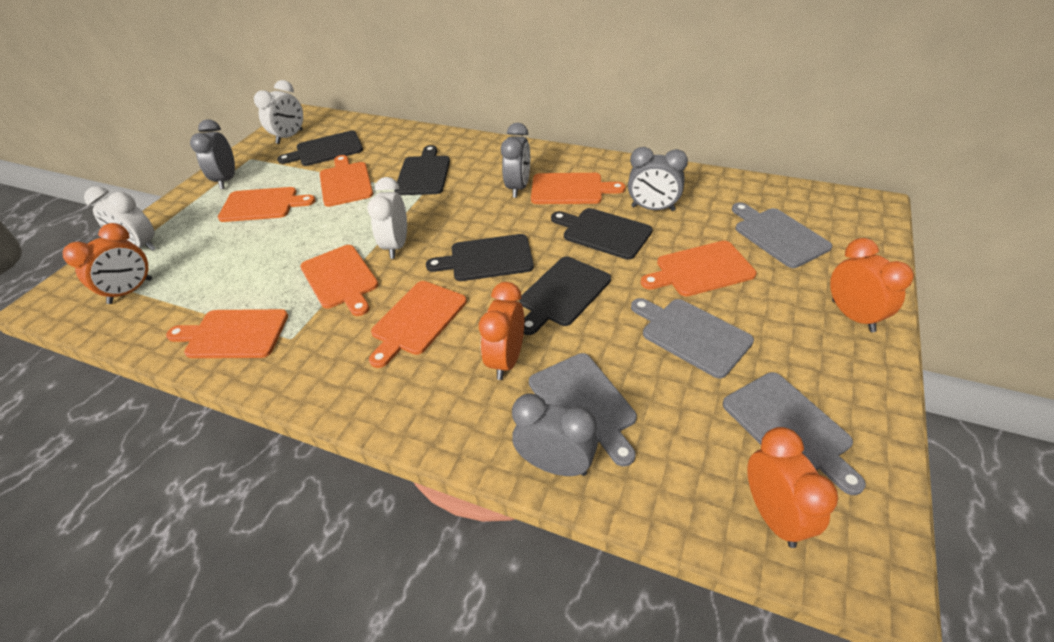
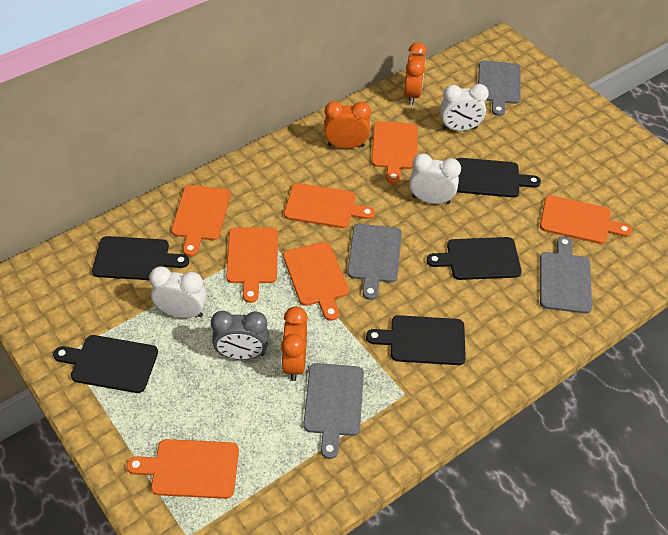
grey clock: 4 -> 1
orange clock: 4 -> 3

